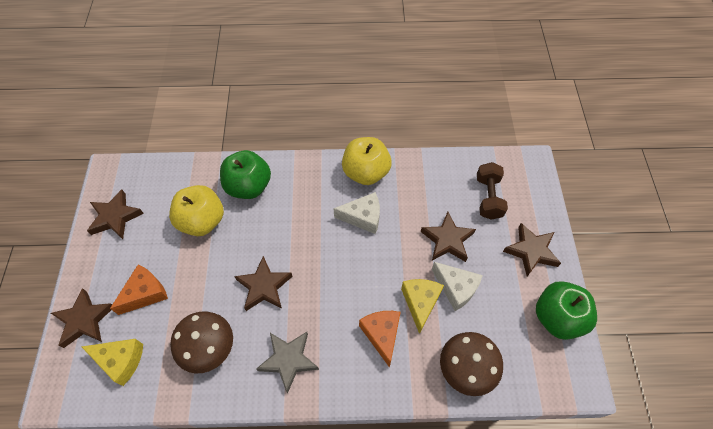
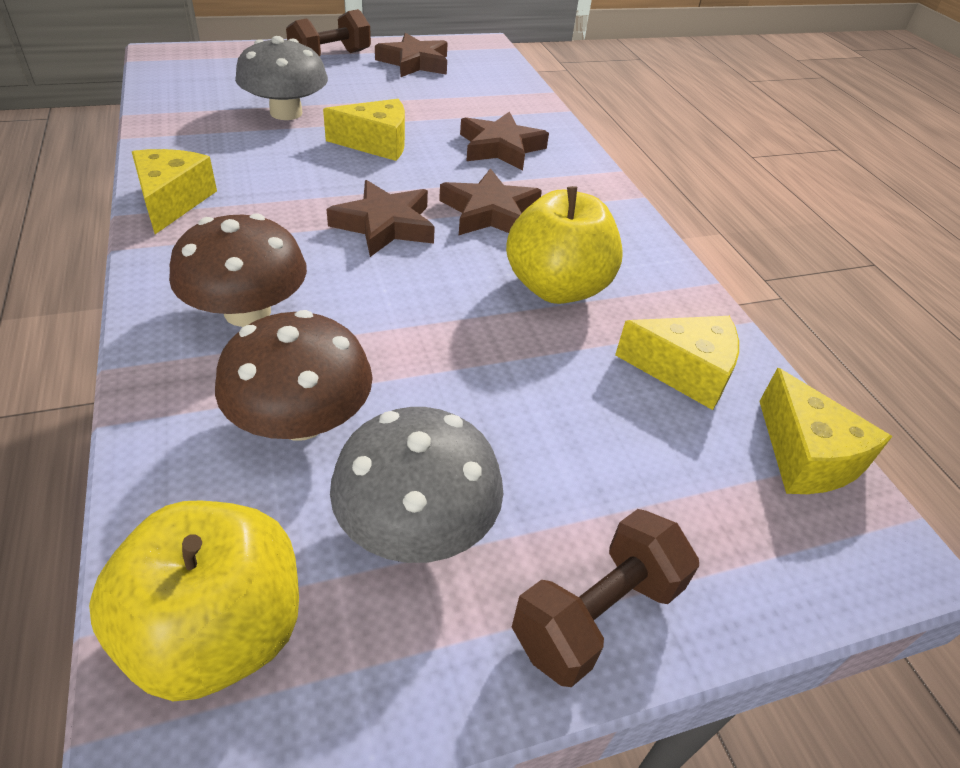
brown dumbbell: 1 -> 2
brown star: 5 -> 4
green apple: 2 -> 0
grey mushroom: 0 -> 2
grey star: 1 -> 0
orange cheese: 2 -> 0
white cheese: 2 -> 0
yellow cheese: 2 -> 4

